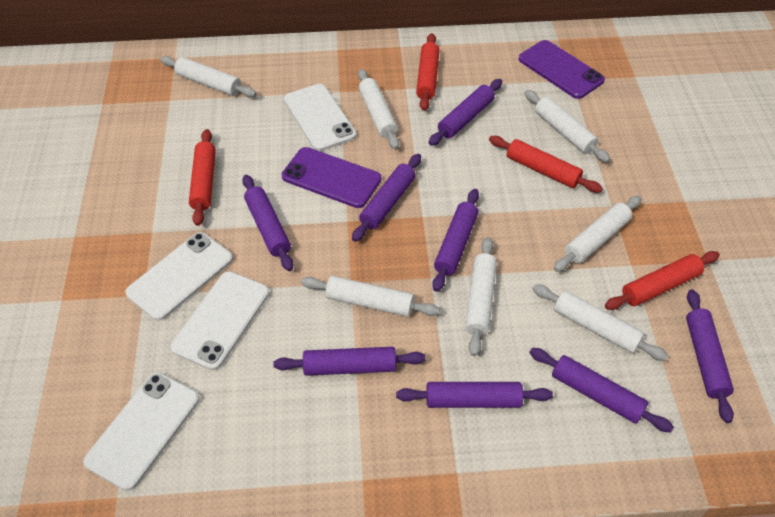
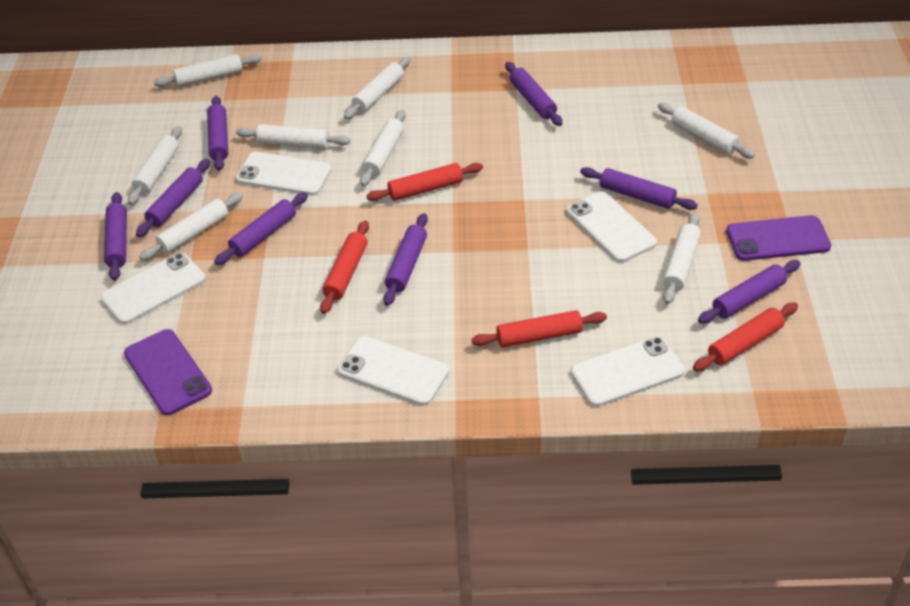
white phone: 4 -> 5
white rolling pin: 7 -> 8

